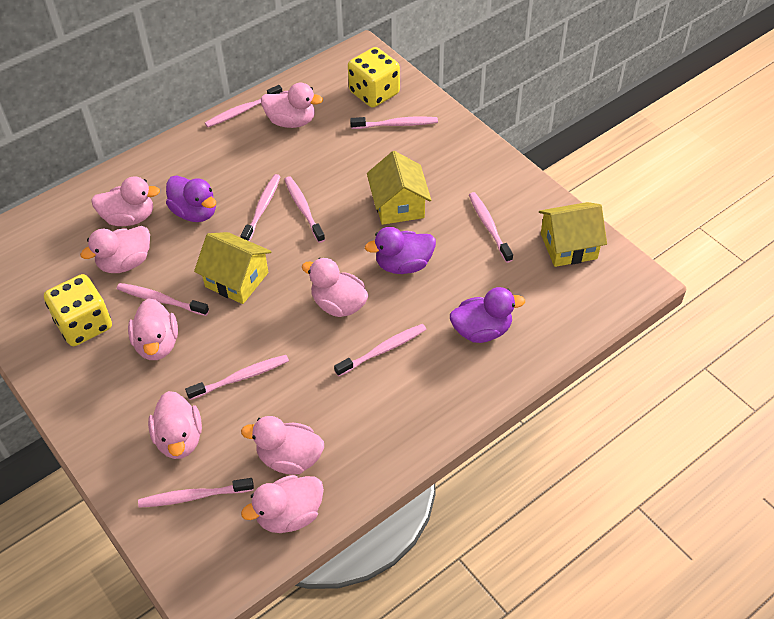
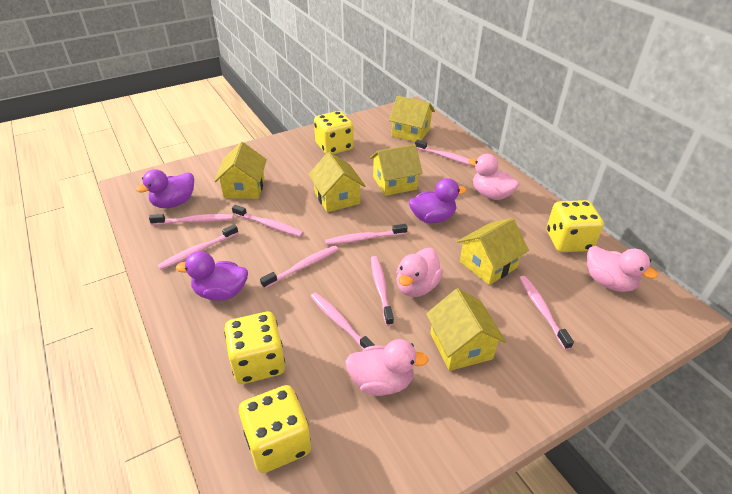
pink duck: 8 -> 4
yellow dice: 2 -> 4
yellow house: 3 -> 6

